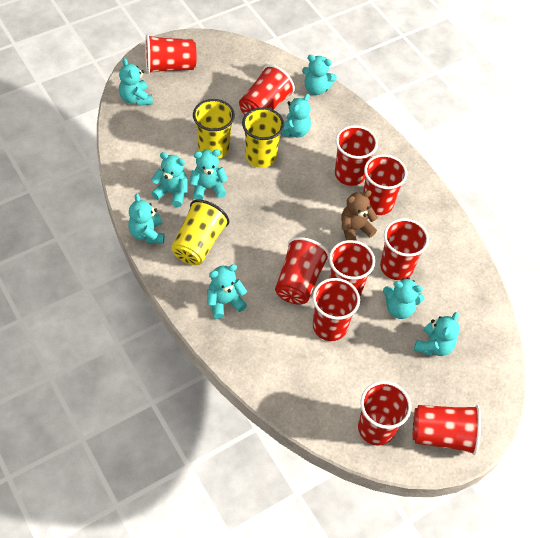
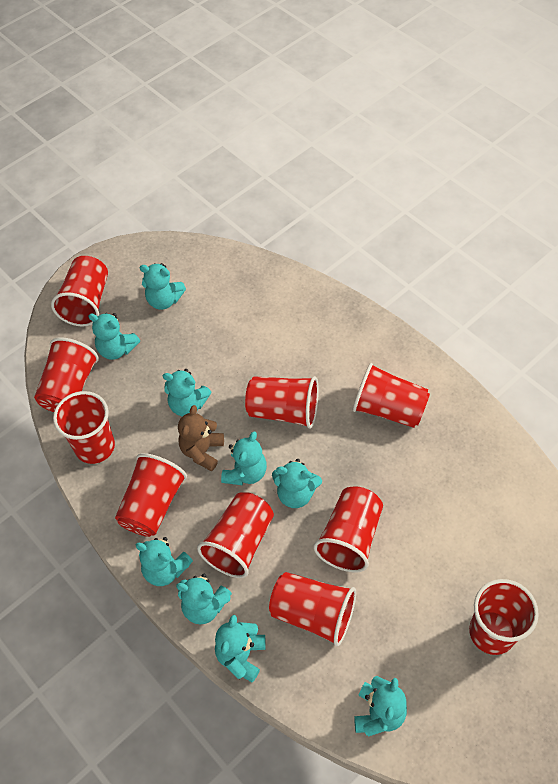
yellow cup: 3 -> 0

